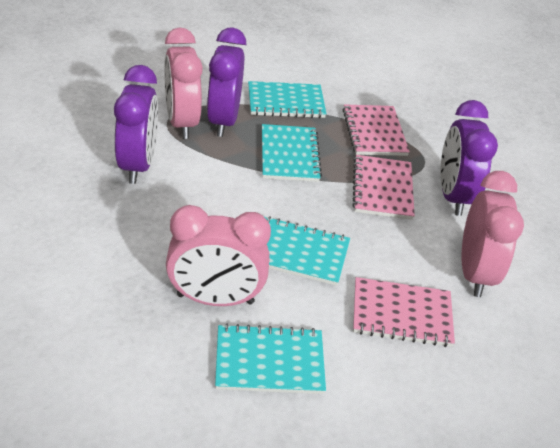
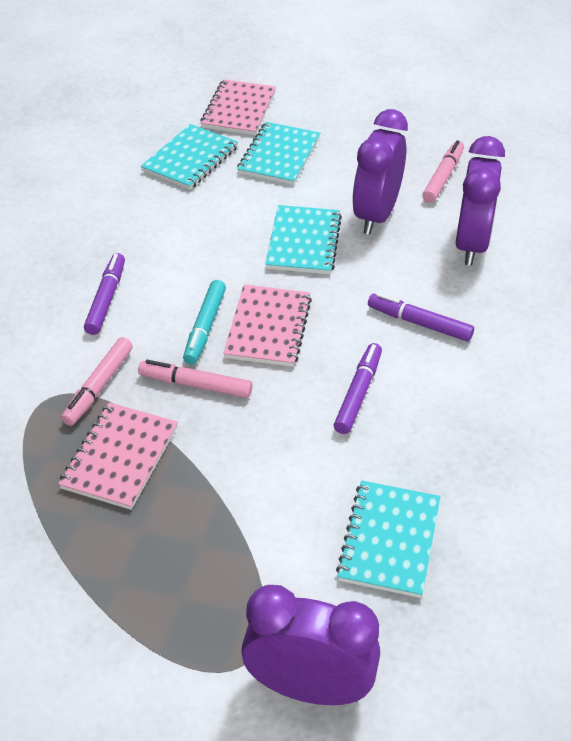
pink clock: 3 -> 0
pink marker: 0 -> 3
purple marker: 0 -> 3
turquoise marker: 0 -> 1

